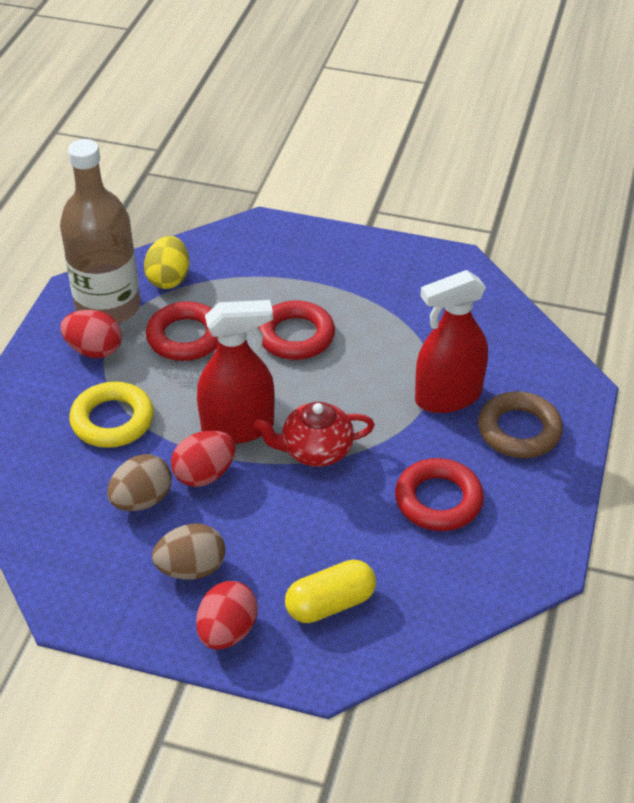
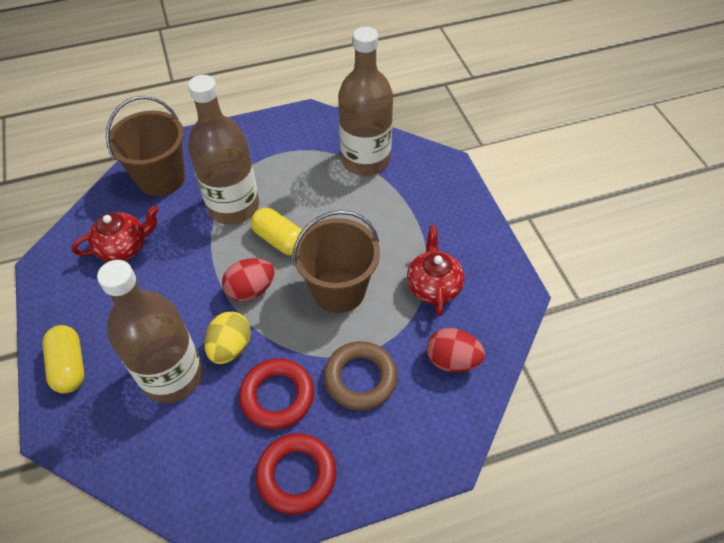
brown bottle: 1 -> 3
brown bucket: 0 -> 2
brown egg: 2 -> 0
red egg: 3 -> 2
red ring: 3 -> 2
red spray bottle: 2 -> 0
red teapot: 1 -> 2
yellow capsule: 1 -> 2
yellow ring: 1 -> 0

